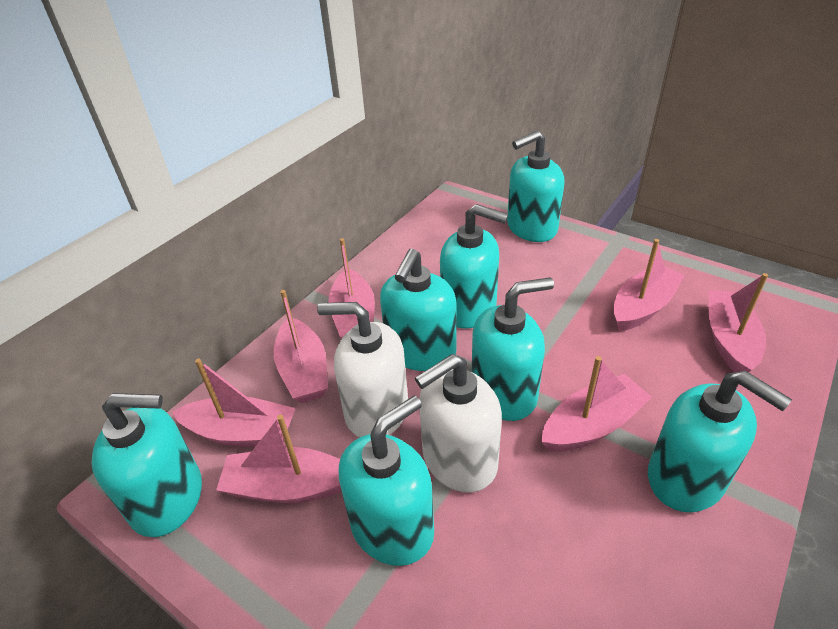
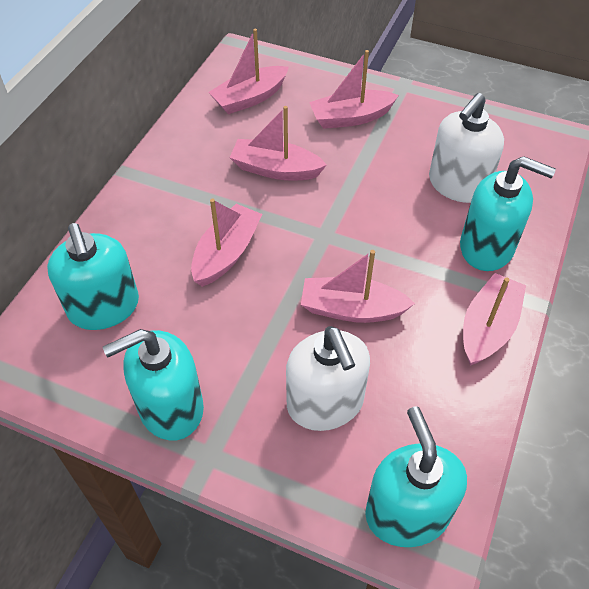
pink boat: 7 -> 6
turquoise soap dispenser: 7 -> 4

